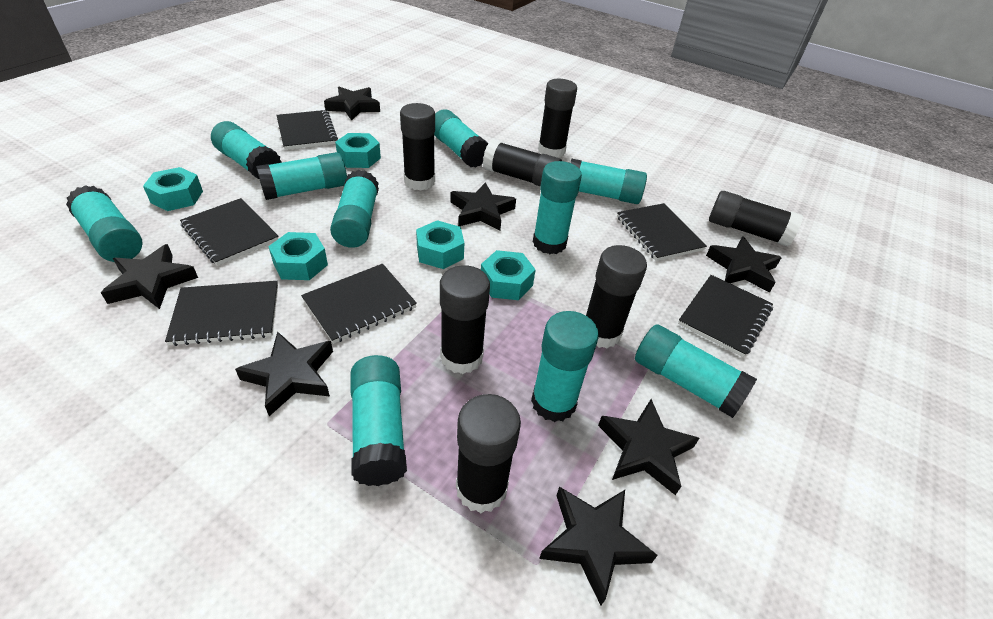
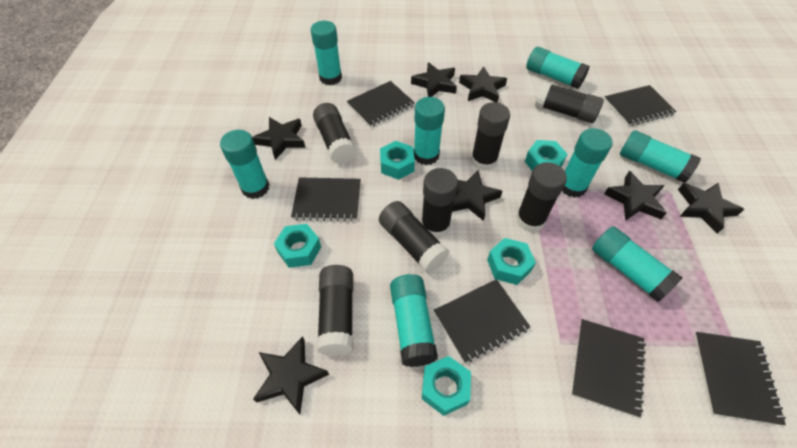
turquoise glue stick: 10 -> 8

